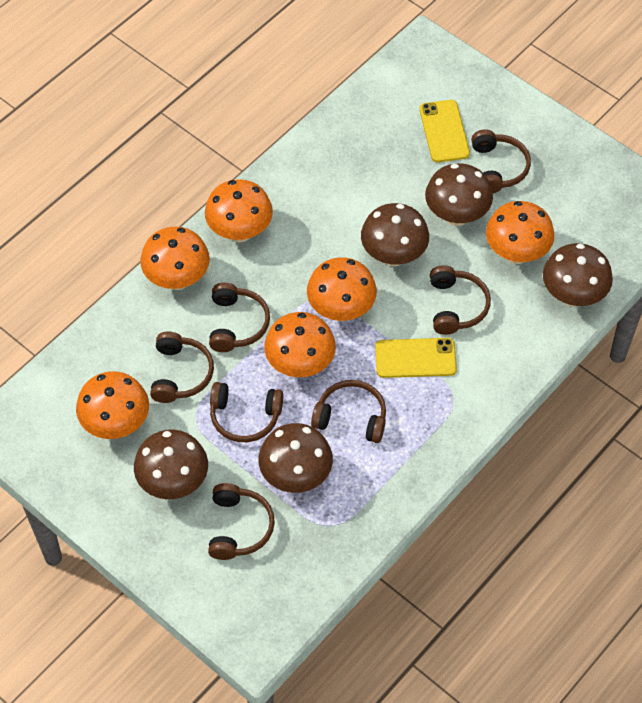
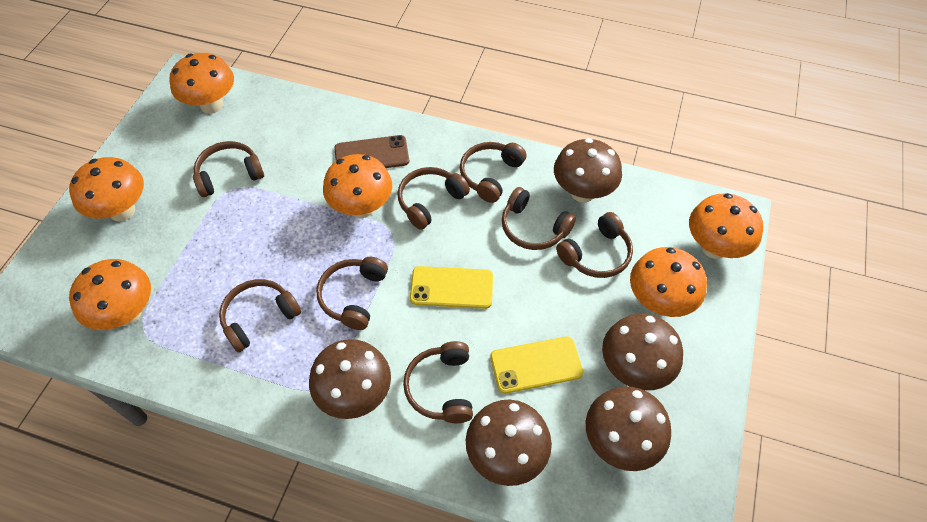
brown headphones: 7 -> 8
brown phone: 0 -> 1

